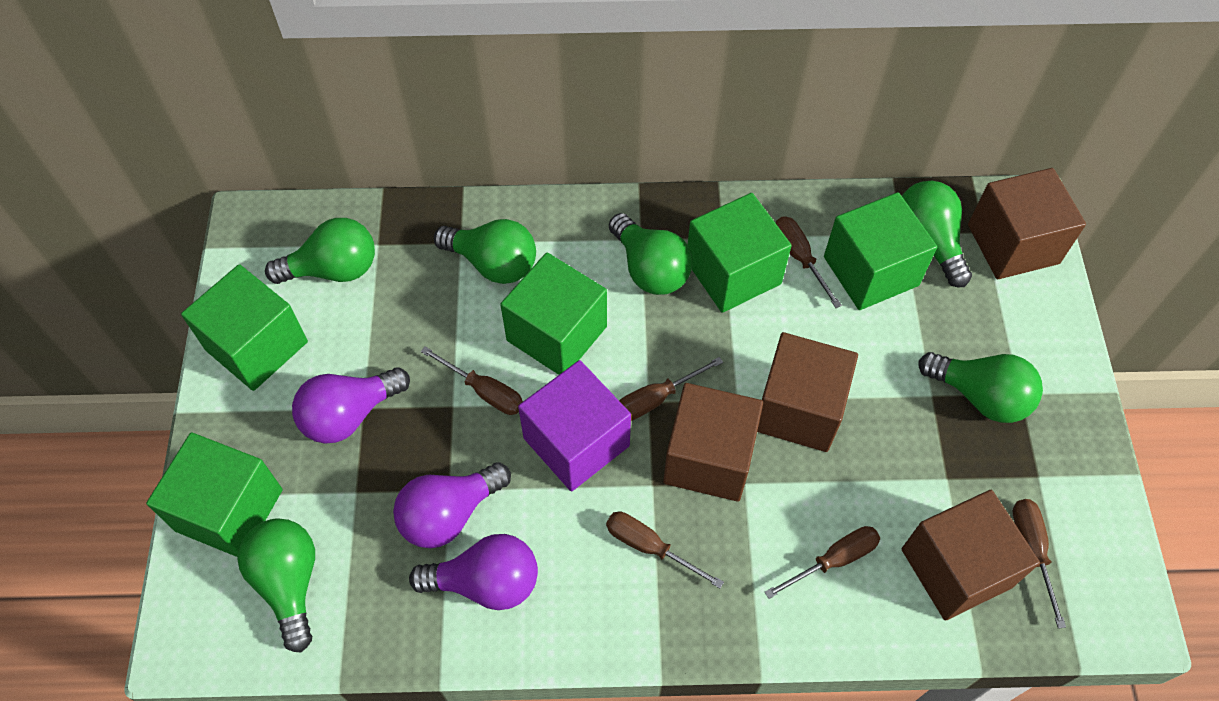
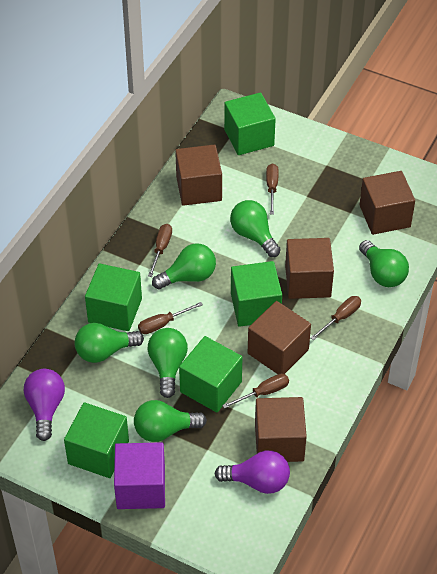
brown cube: 4 -> 5
brown screwdriver: 6 -> 5
purple light bulb: 3 -> 2

